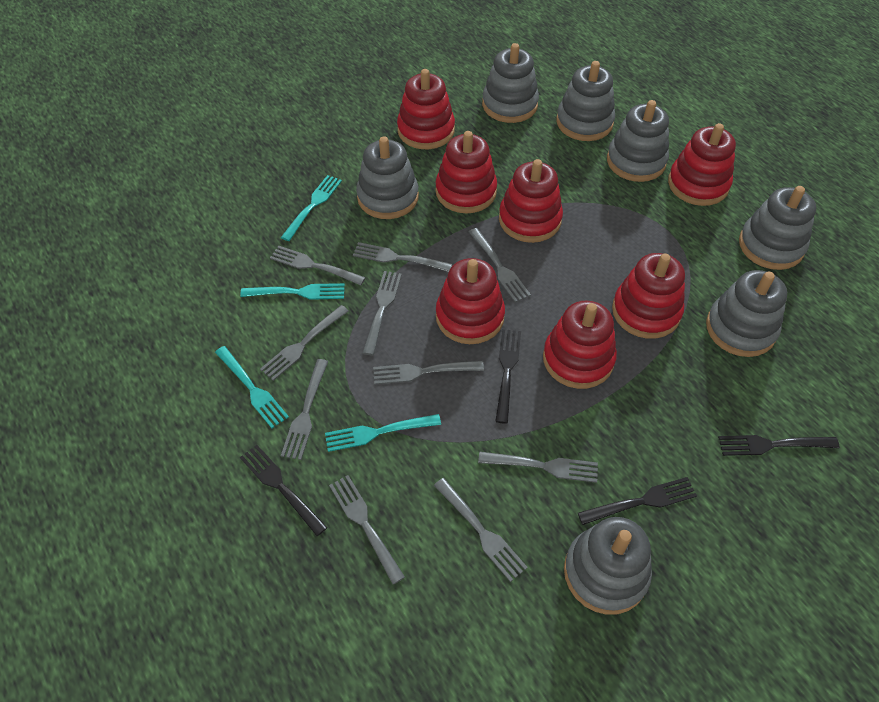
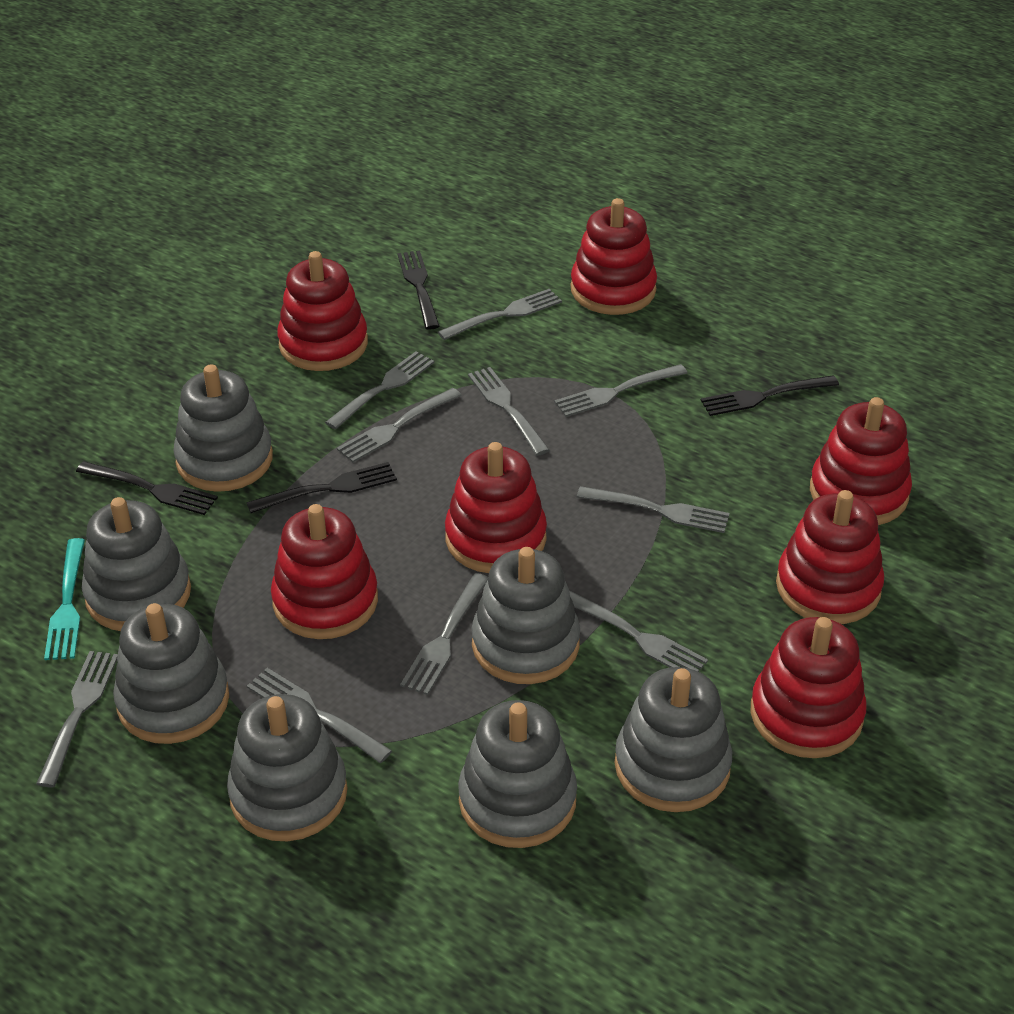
turquoise fork: 4 -> 1

